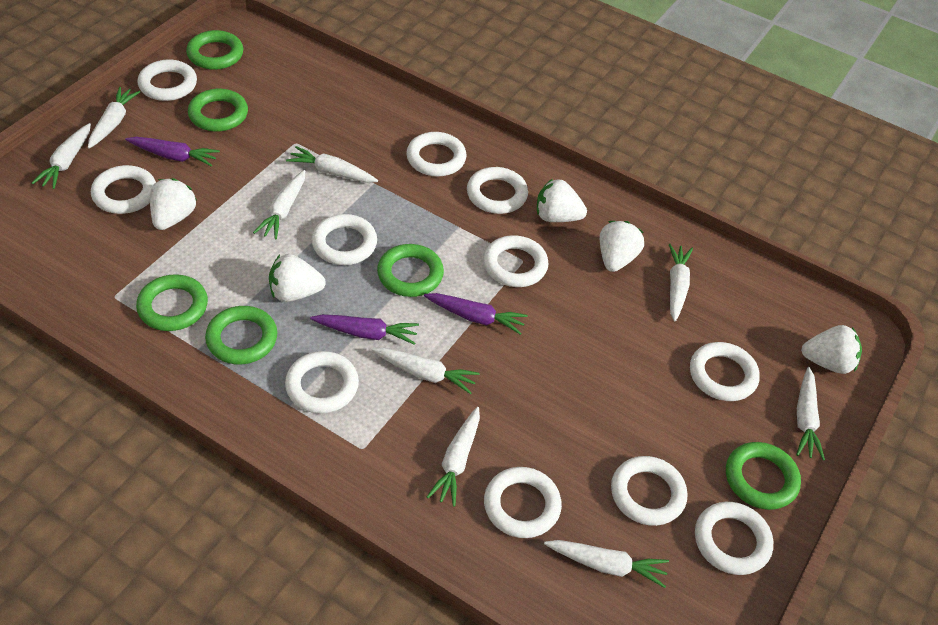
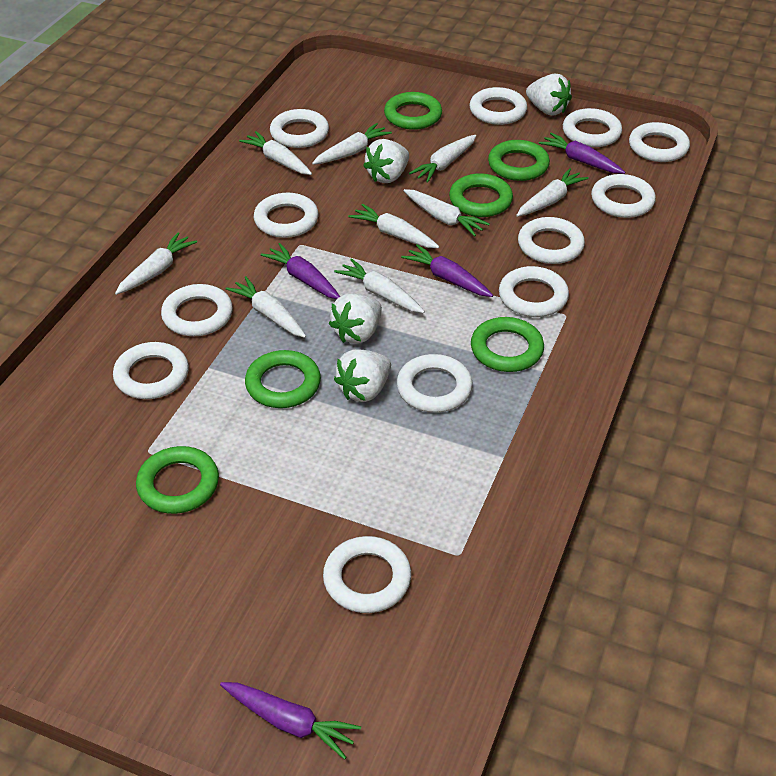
purple carrot: 3 -> 4
white ring: 11 -> 12
white strawberry: 5 -> 4

